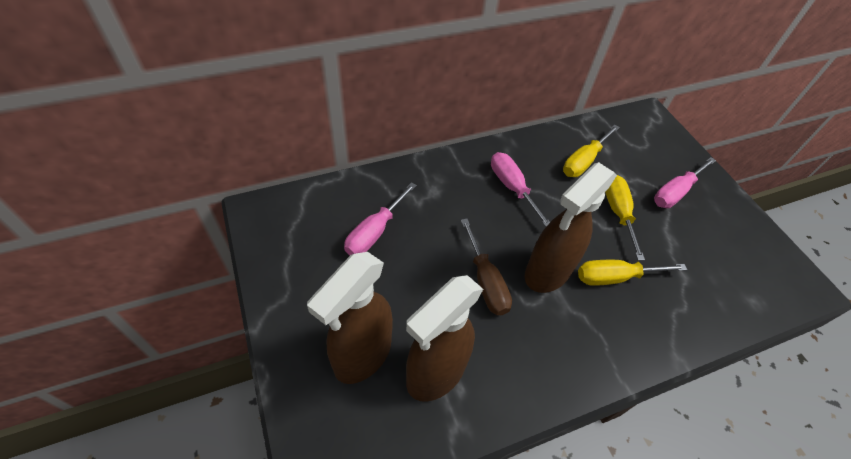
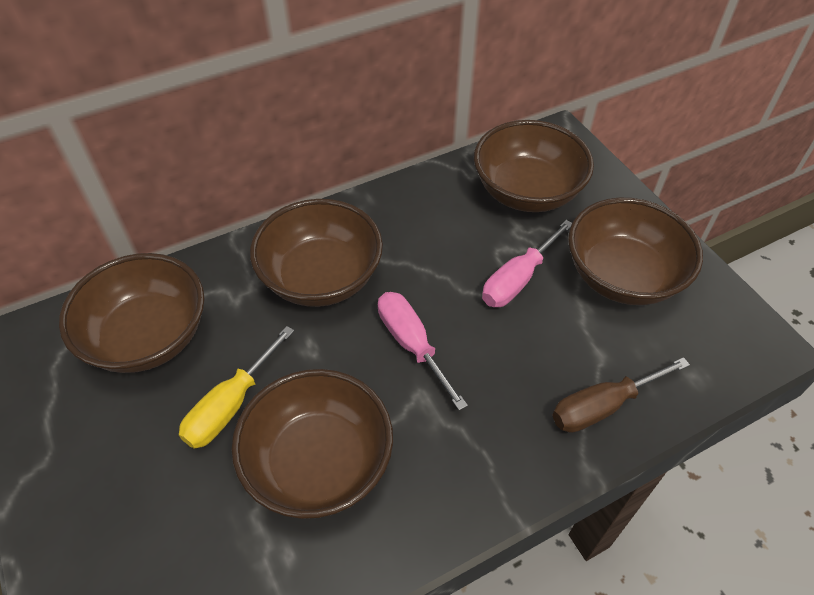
brown bowl: 0 -> 5
brown spray bottle: 3 -> 0
pink screwdriver: 3 -> 2
yellow screwdriver: 3 -> 1

